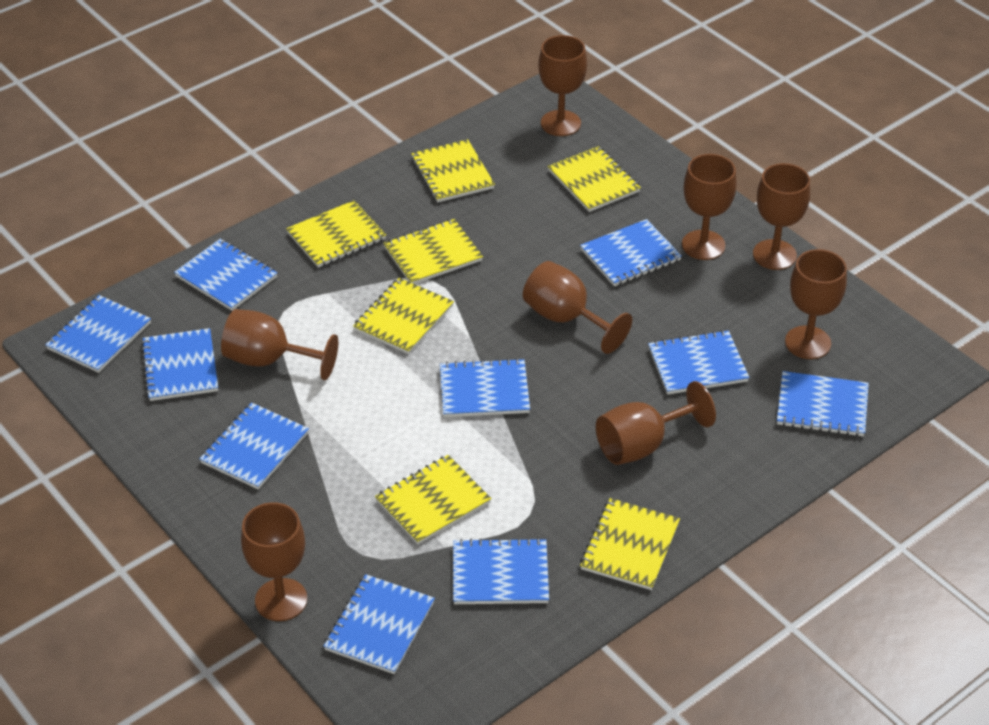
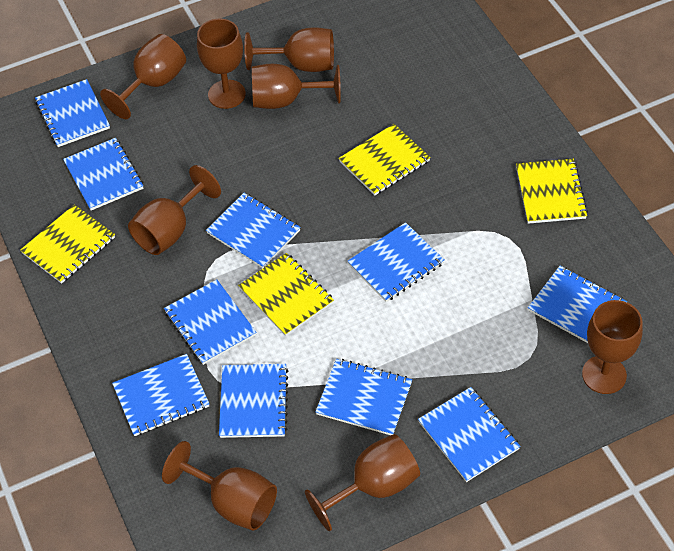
yellow notebook: 7 -> 4

